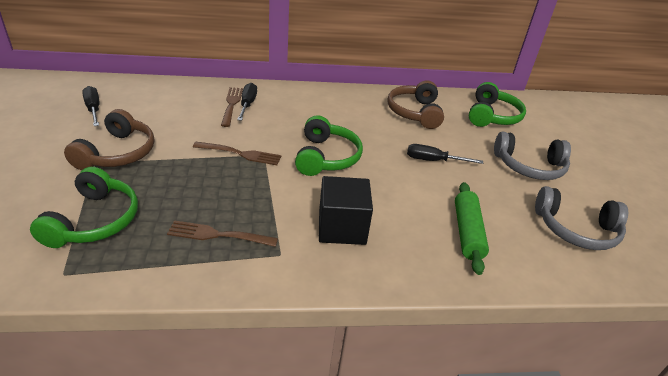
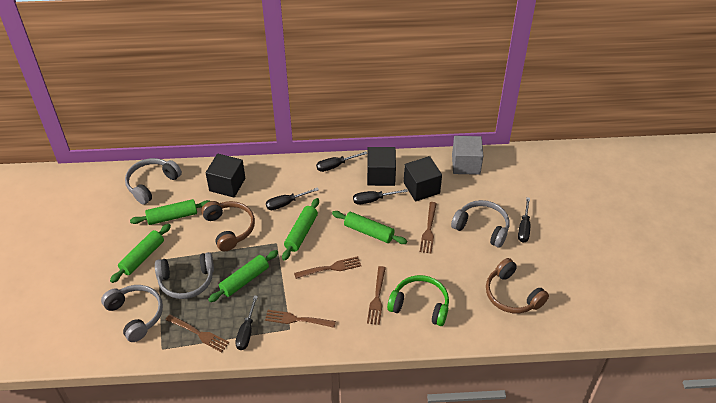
black cube: 1 -> 3
black screwdriver: 3 -> 5
brown fork: 3 -> 5
green headphones: 3 -> 1
green rolling pin: 1 -> 5
grey cube: 0 -> 1
grey headphones: 2 -> 4

